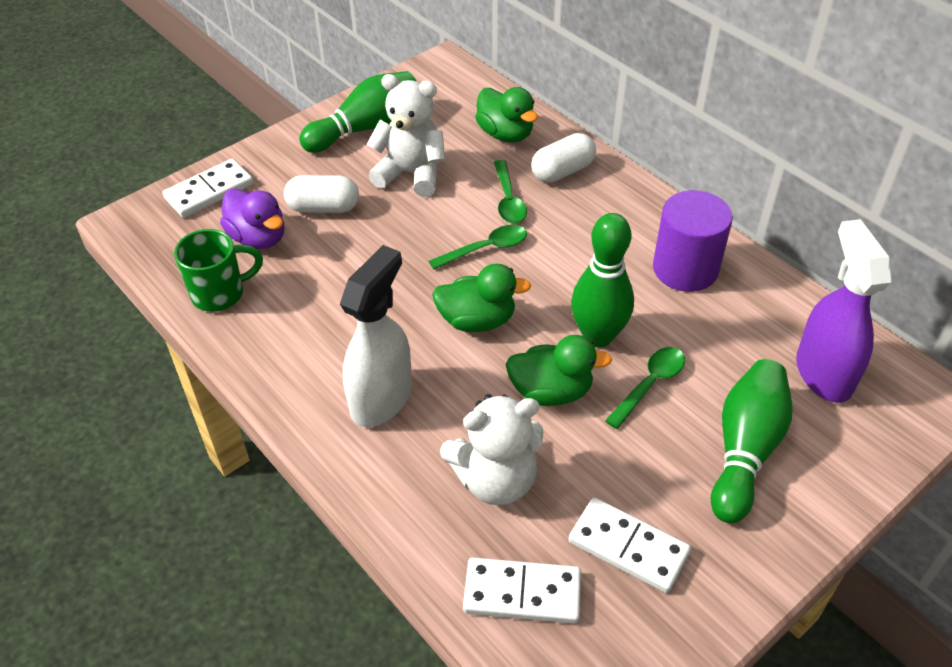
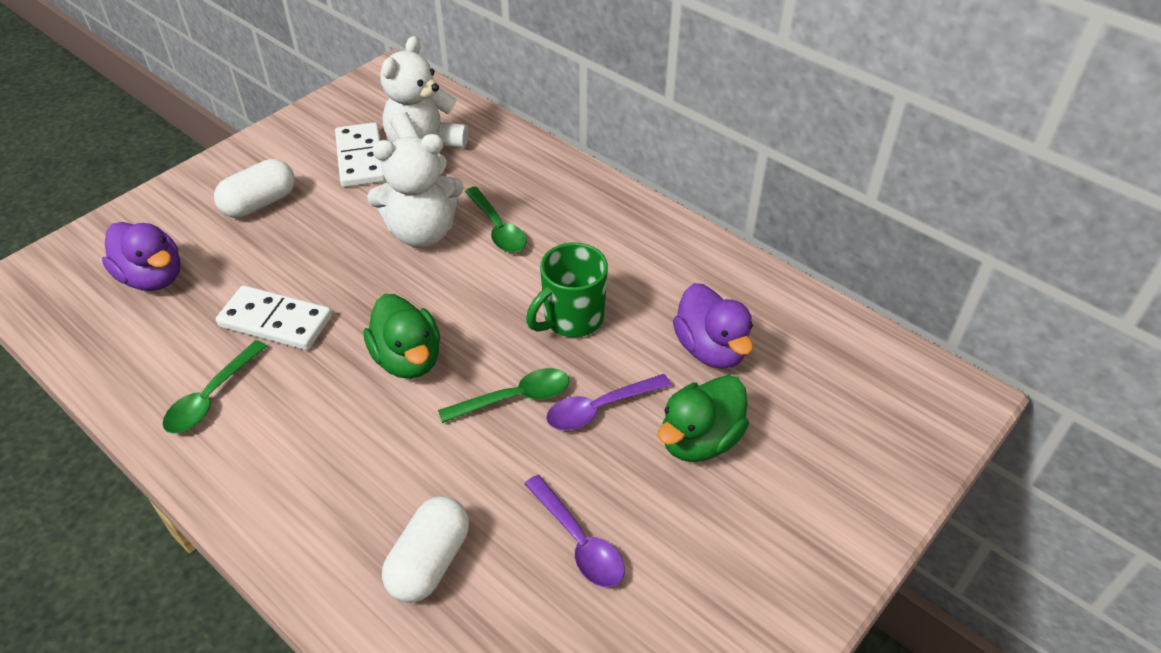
green bowling pin: 3 -> 0
green duck: 3 -> 2
purple cylinder: 1 -> 0
purple duck: 1 -> 2
purple spoon: 0 -> 2
purple spray bottle: 1 -> 0
white domino: 3 -> 2
white spray bottle: 1 -> 0

